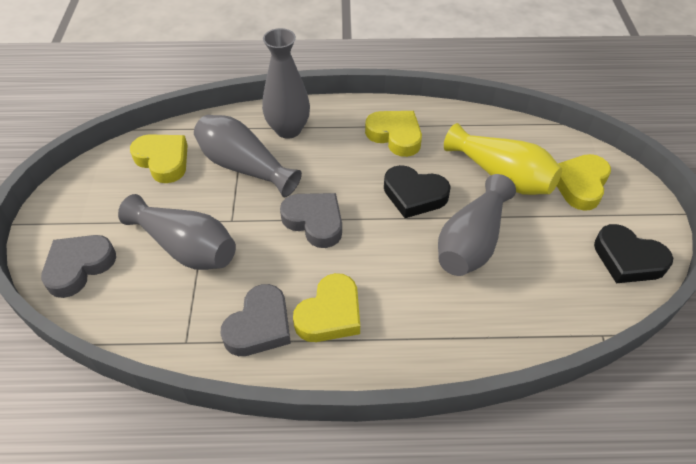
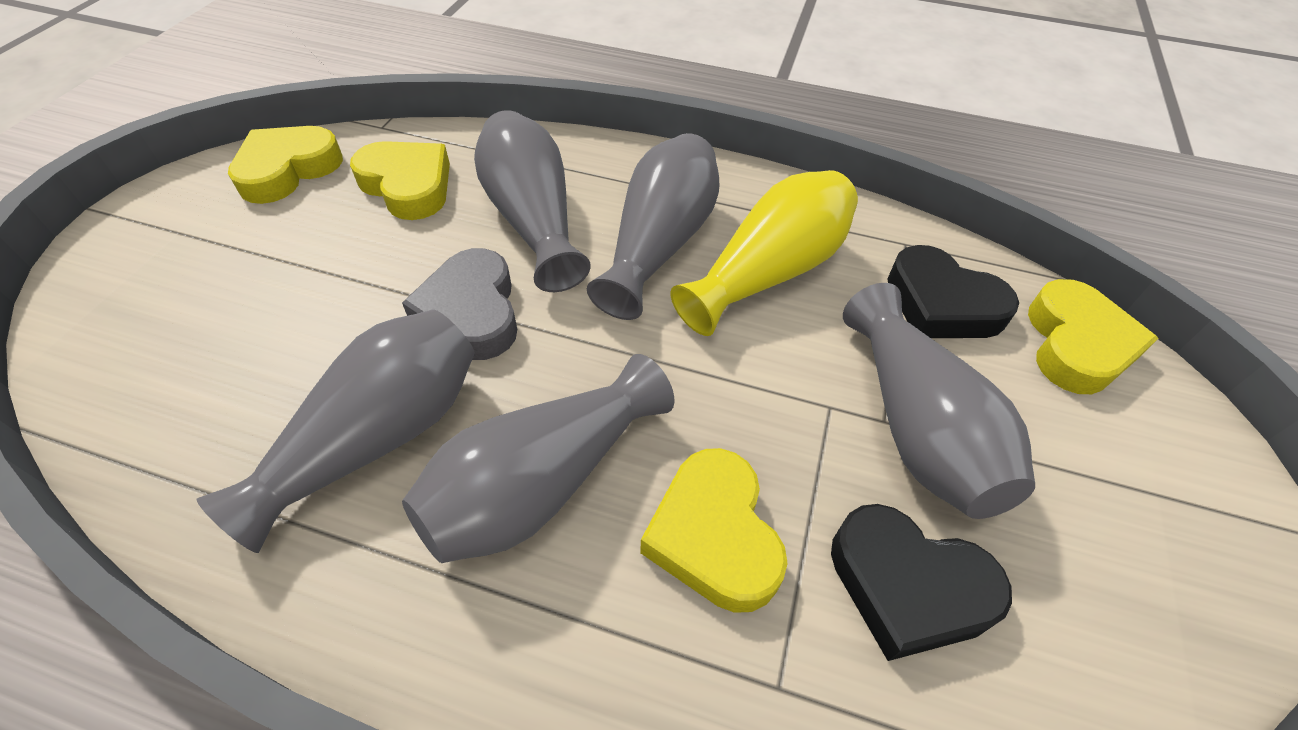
grey heart: 3 -> 1
grey vase: 4 -> 5

